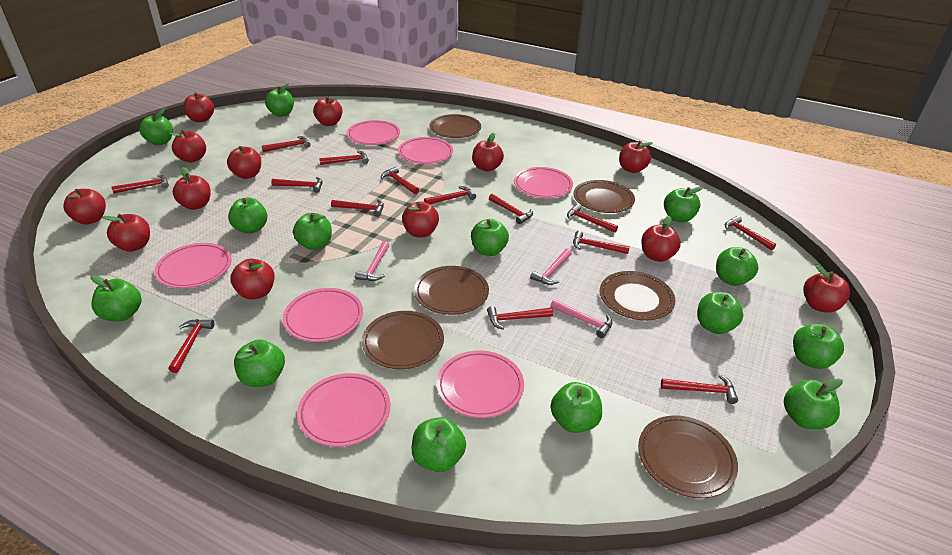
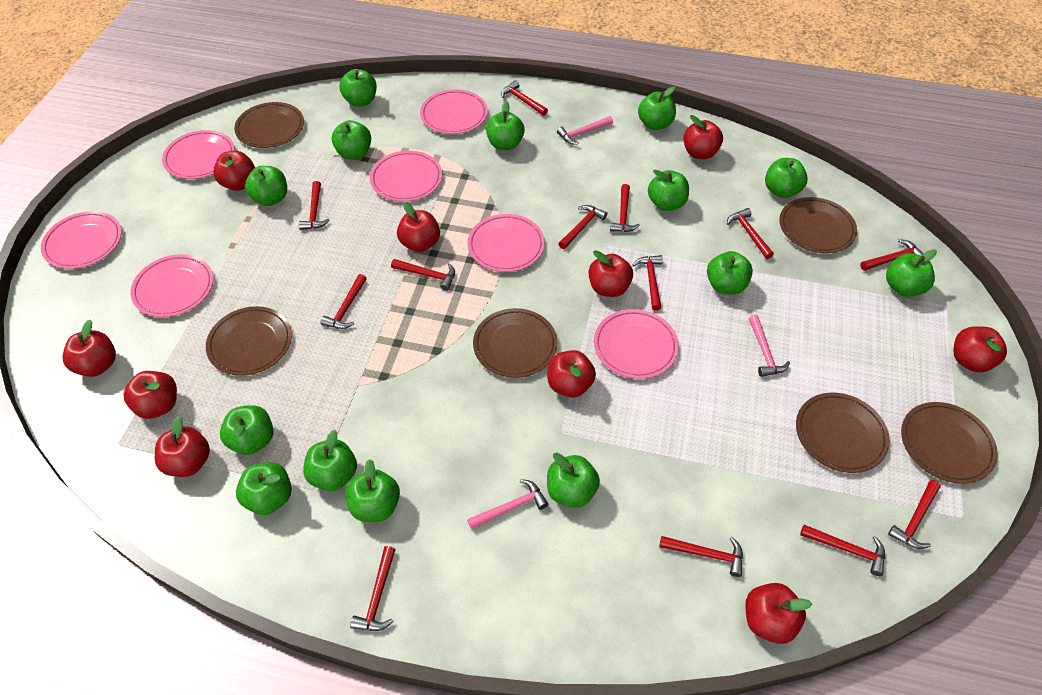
red apple: 13 -> 10
red hammer: 14 -> 13

